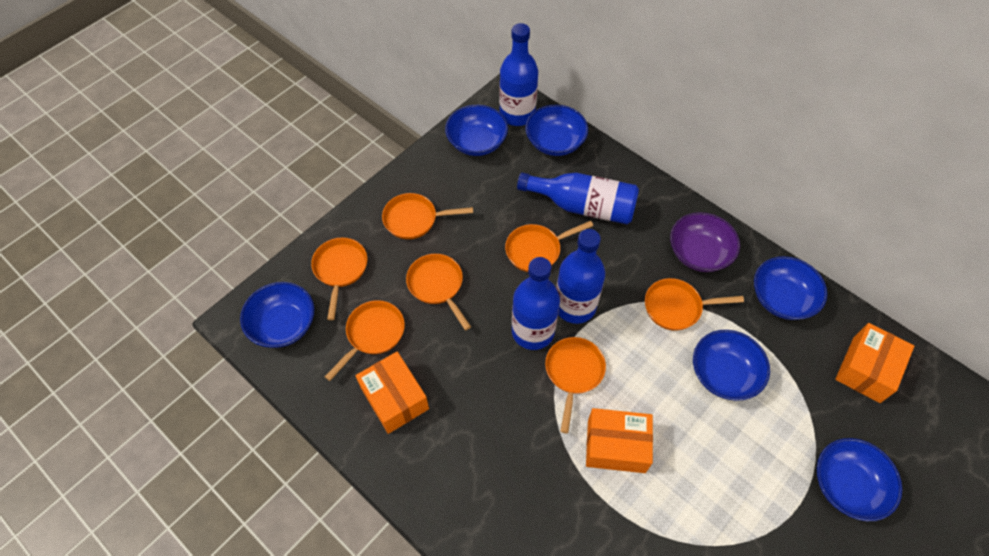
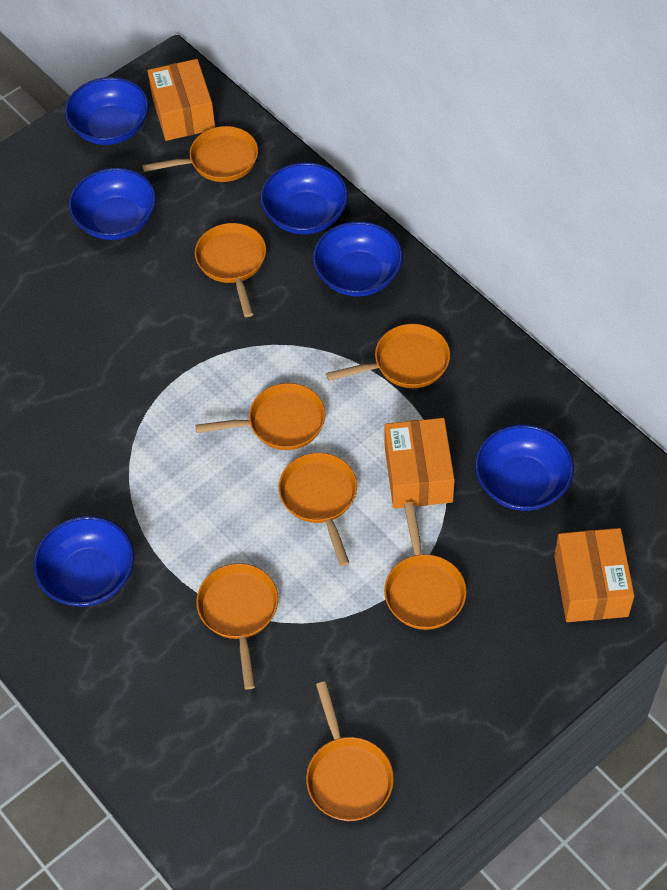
blue bottle: 4 -> 0
orange pan: 7 -> 8
purple bowl: 1 -> 0

